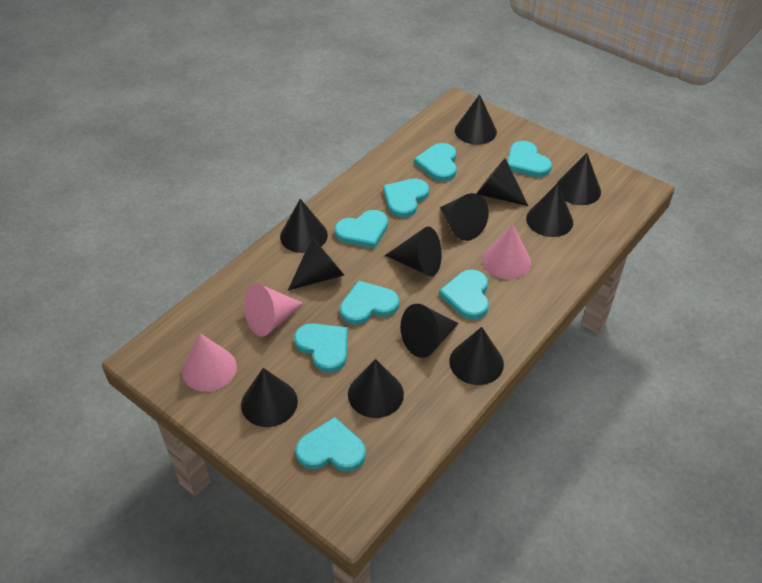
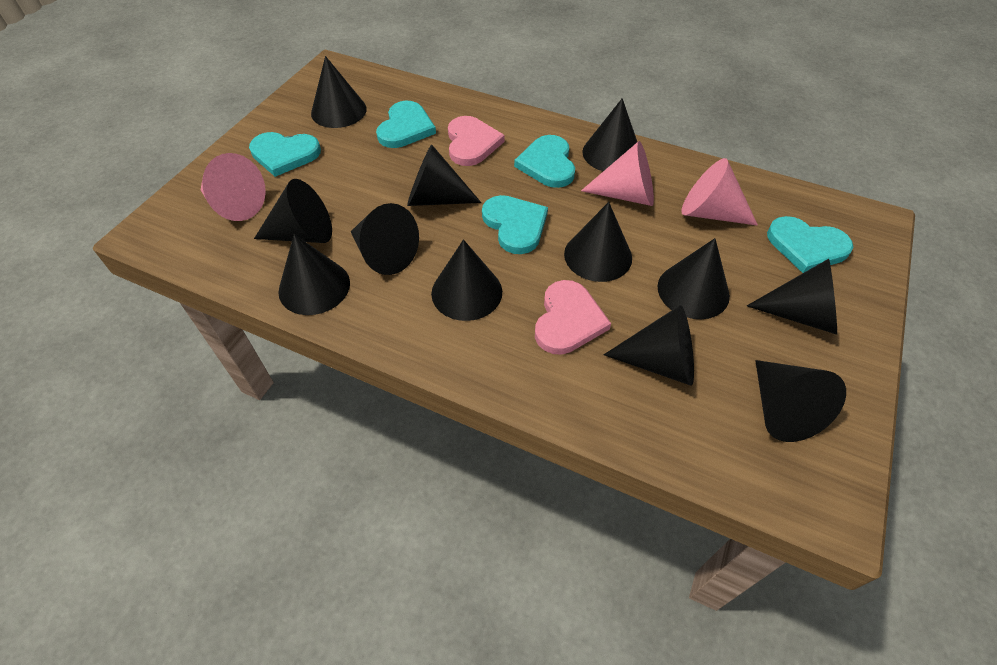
pink heart: 0 -> 2
turquoise heart: 8 -> 5

